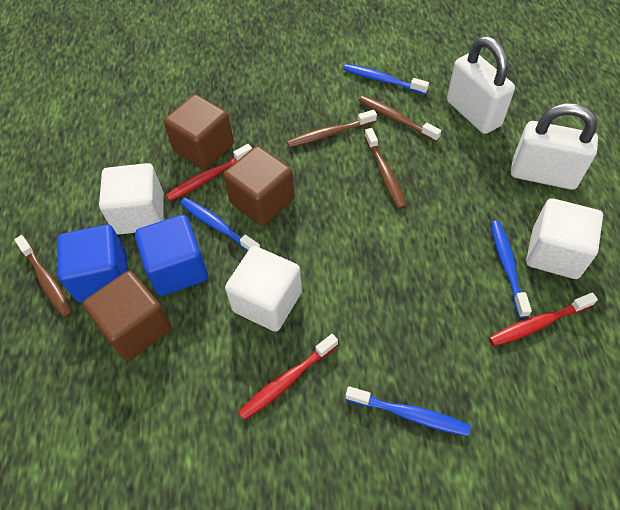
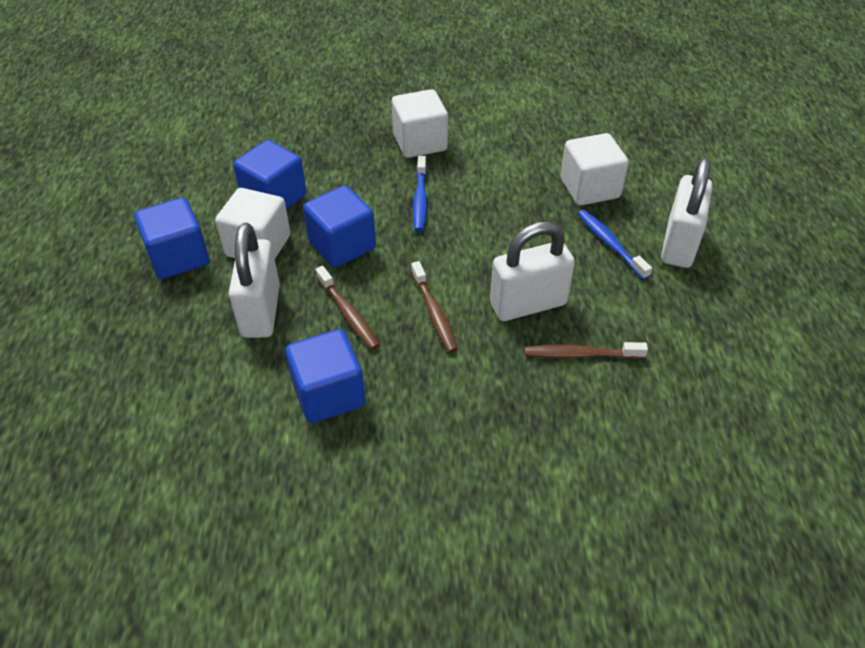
blue cube: 2 -> 4
blue toothbrush: 4 -> 2
brown cube: 3 -> 0
brown toothbrush: 4 -> 3
red toothbrush: 3 -> 0
white padlock: 2 -> 3

